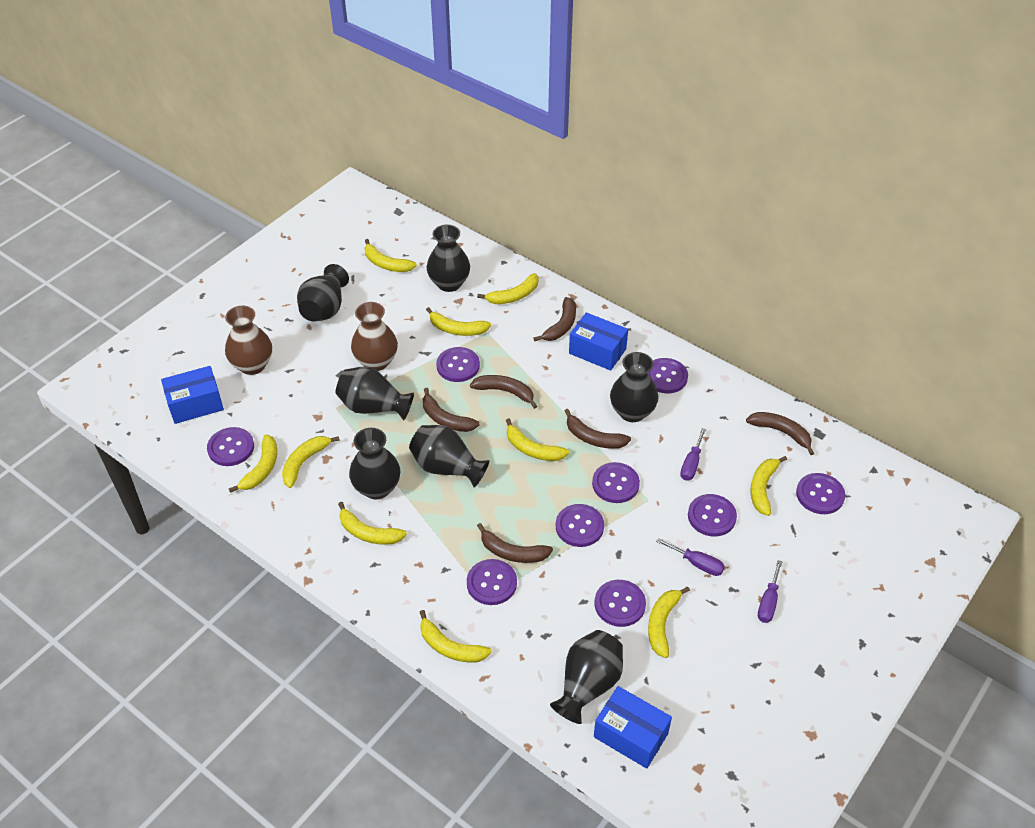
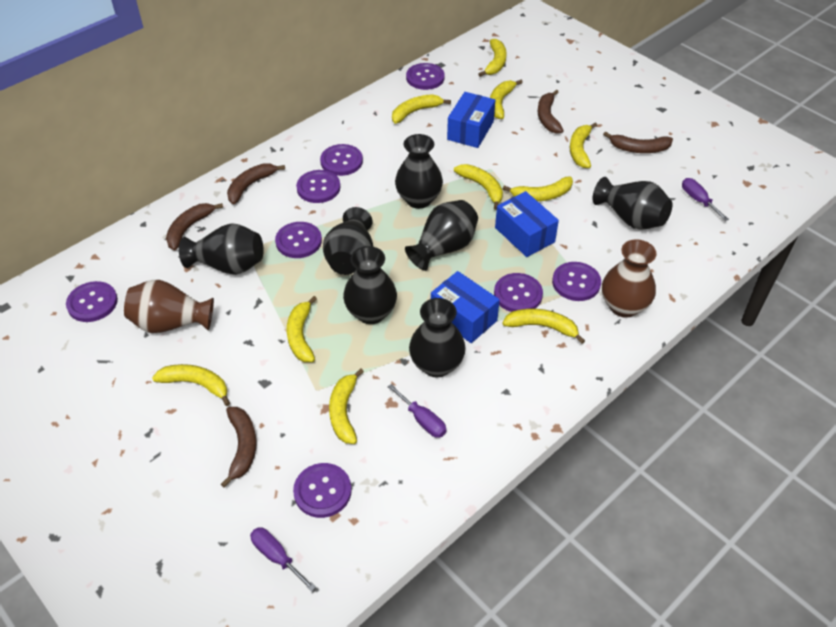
brown banana: 6 -> 5
purple button: 9 -> 8

